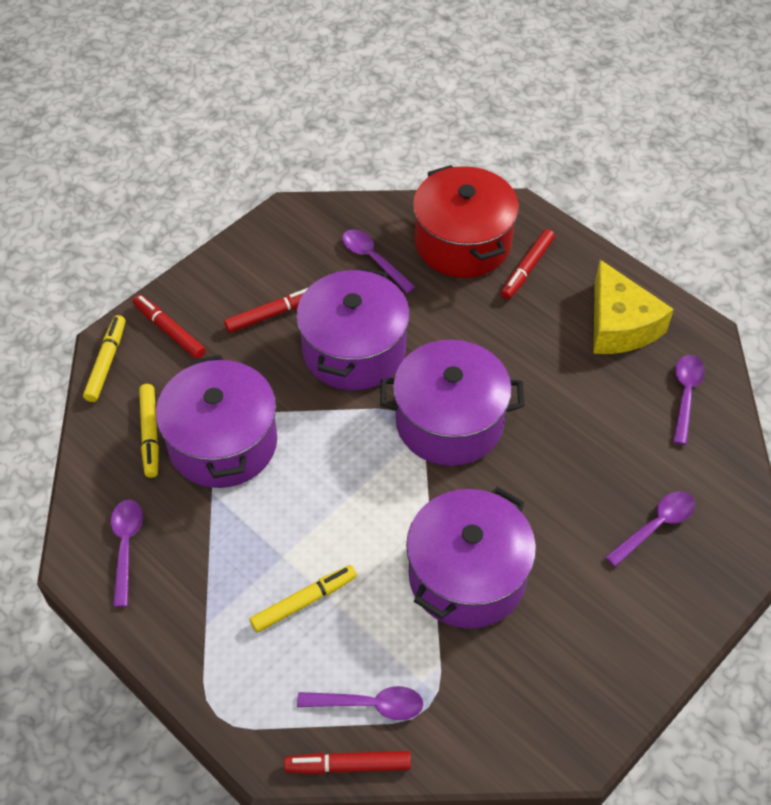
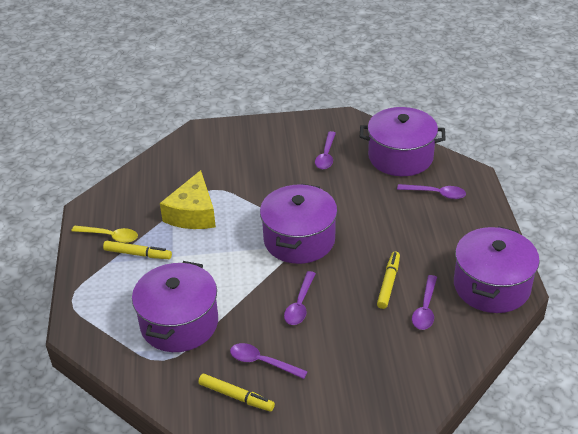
red marker: 4 -> 0
red pot: 1 -> 0
yellow spoon: 0 -> 1

